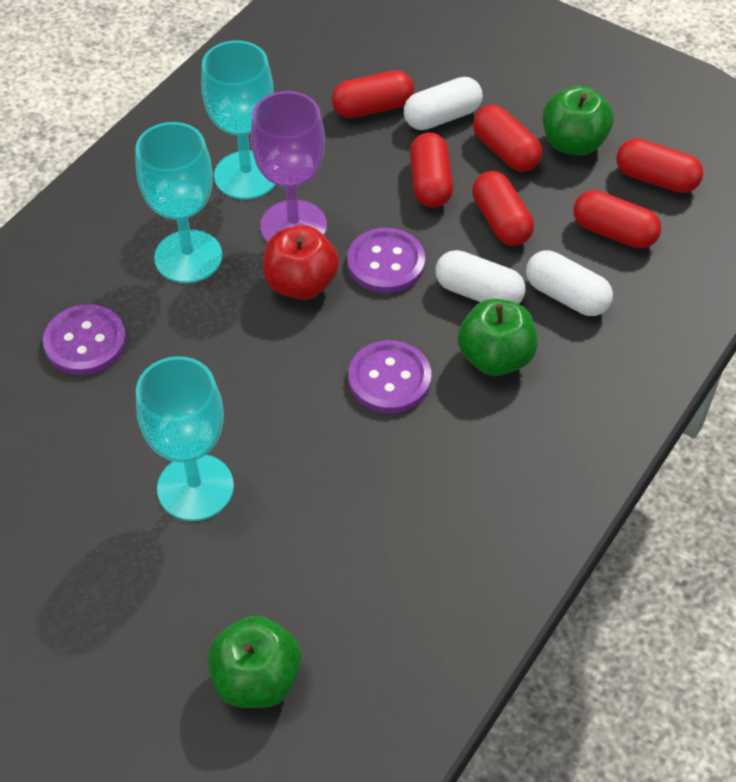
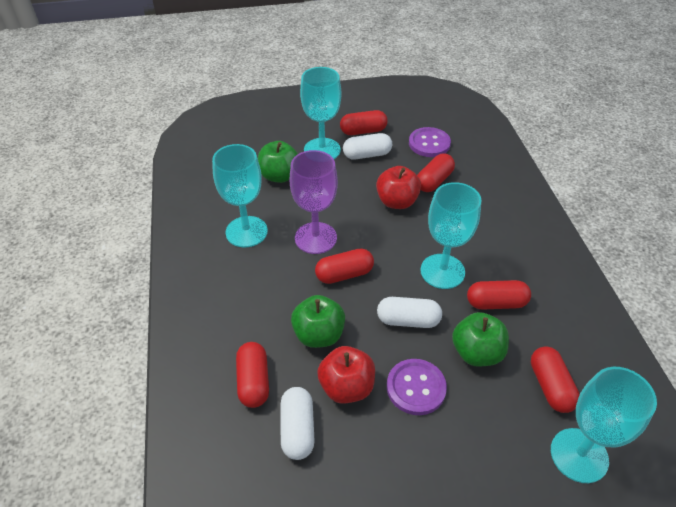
purple button: 3 -> 2
red apple: 1 -> 2
turquoise goblet: 3 -> 4

